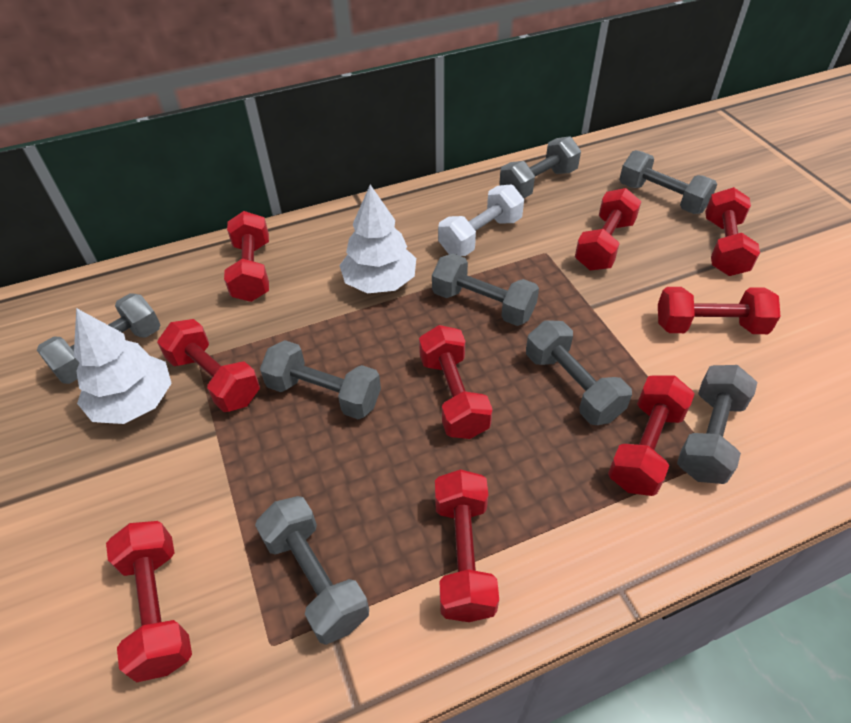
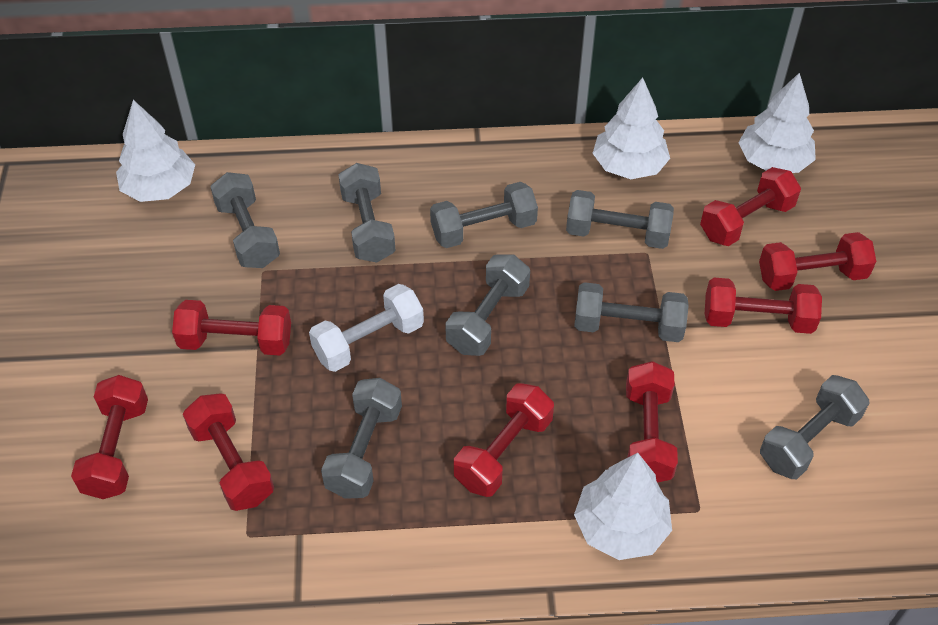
red dumbbell: 9 -> 8
white tree: 2 -> 4

